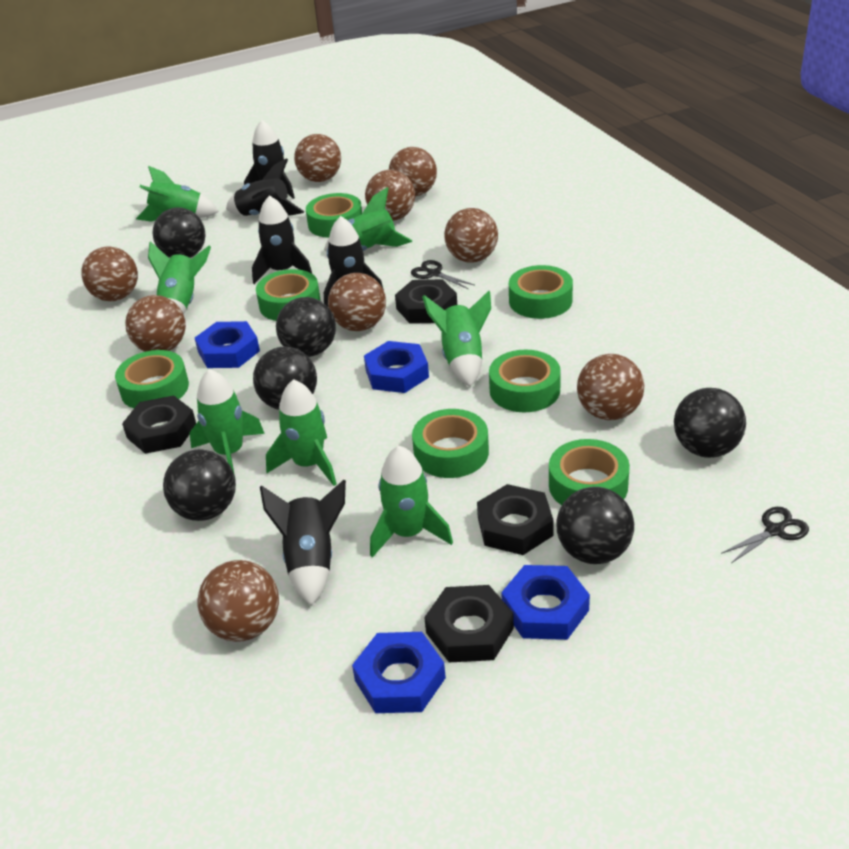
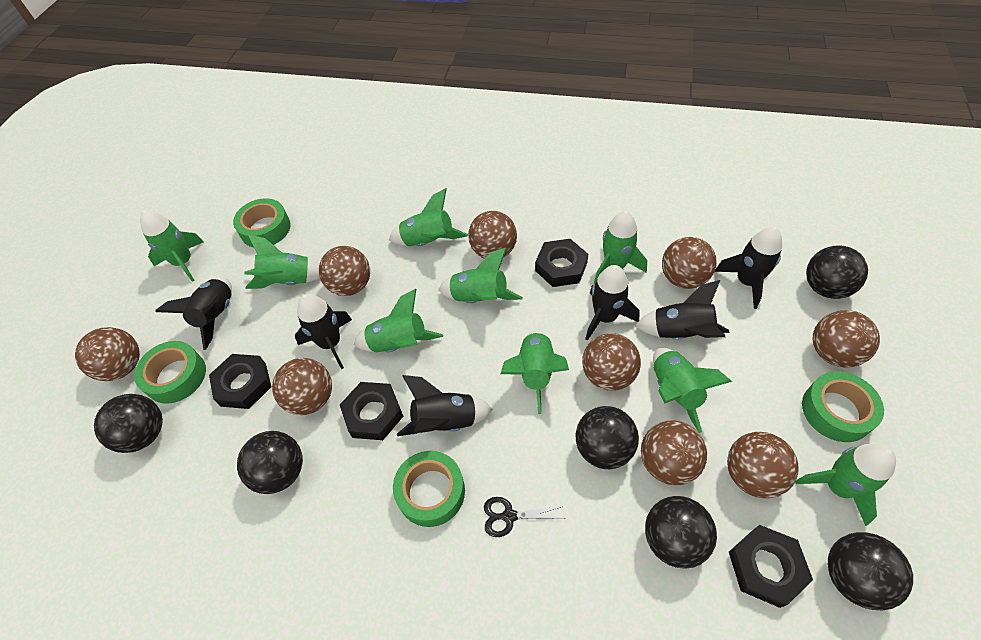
black rocket: 5 -> 6
black scissors: 2 -> 1
blue nut: 4 -> 0
green rocket: 7 -> 9
green tape: 7 -> 4

